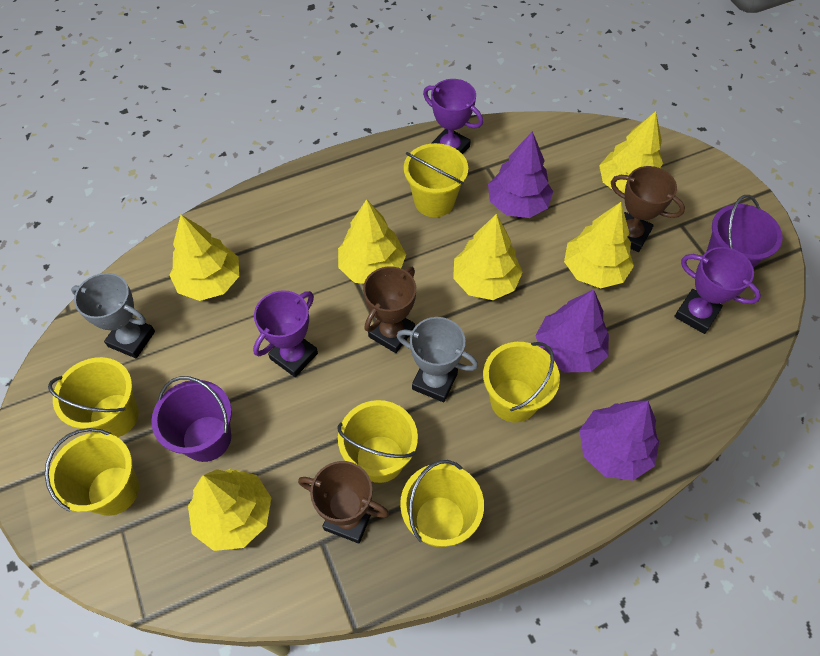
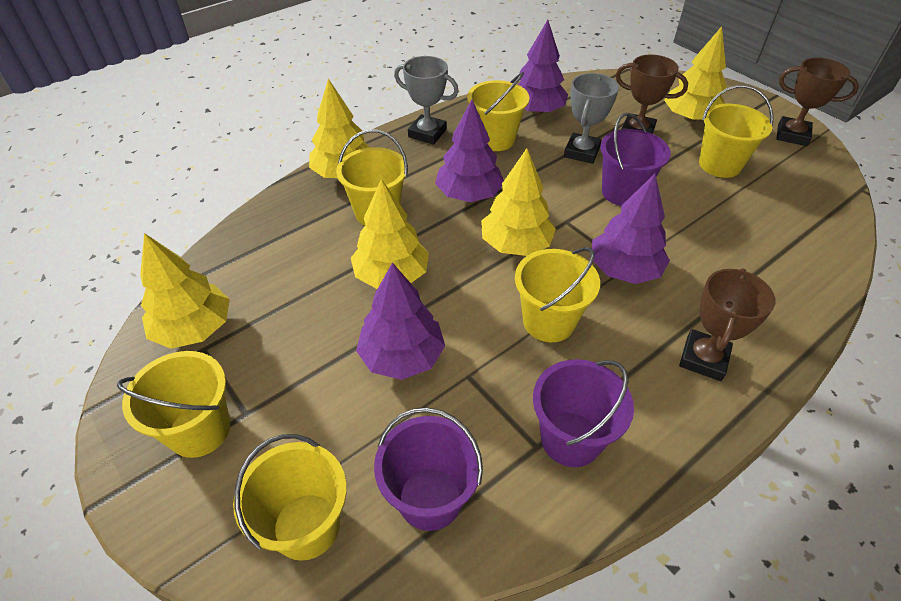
purple bucket: 2 -> 3
purple tree: 3 -> 4
purple trophy: 3 -> 0
yellow tree: 6 -> 5

